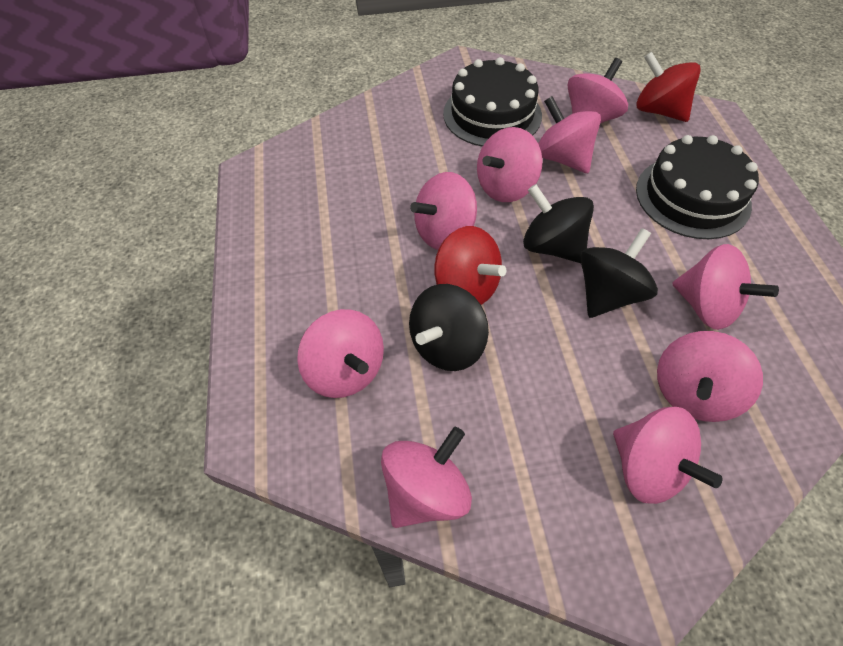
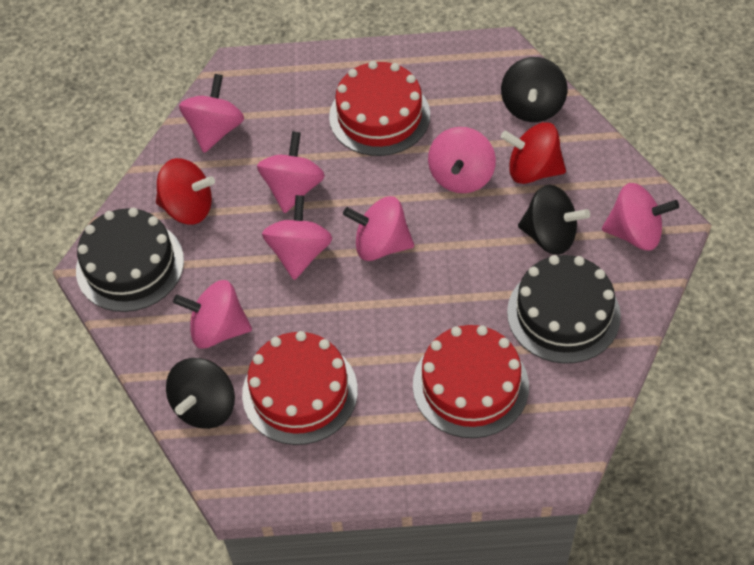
pink spinning top: 9 -> 7
red cake: 0 -> 3

